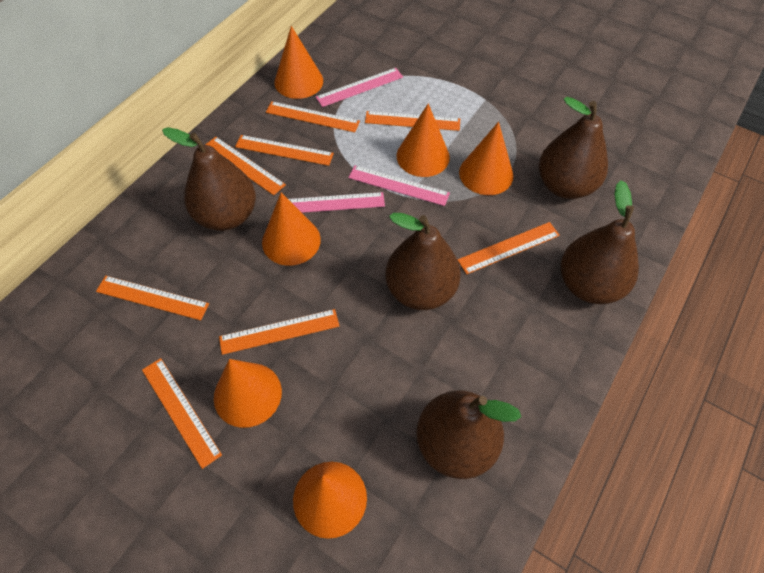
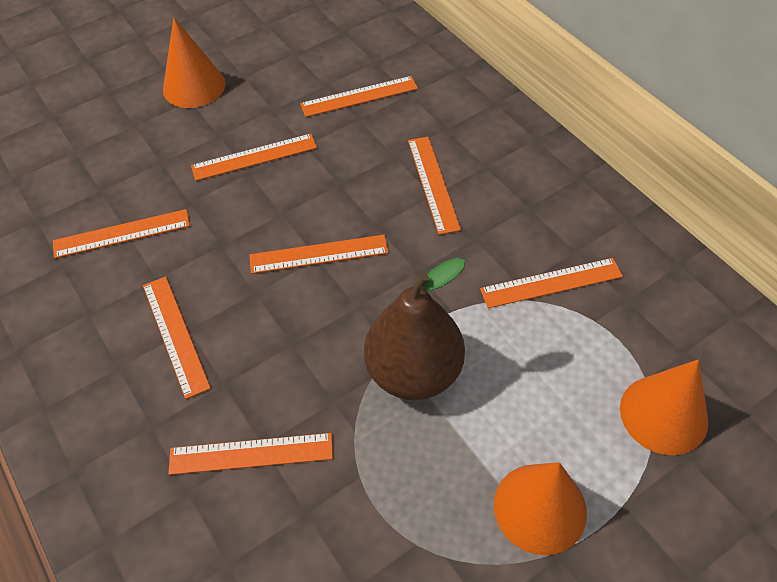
brown pear: 5 -> 1
orange cone: 6 -> 3
pink ruler: 3 -> 0

